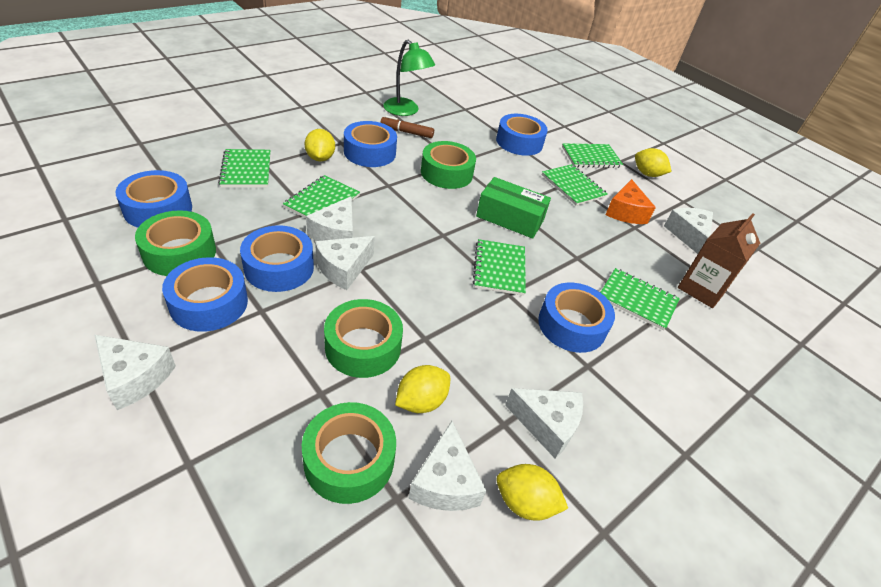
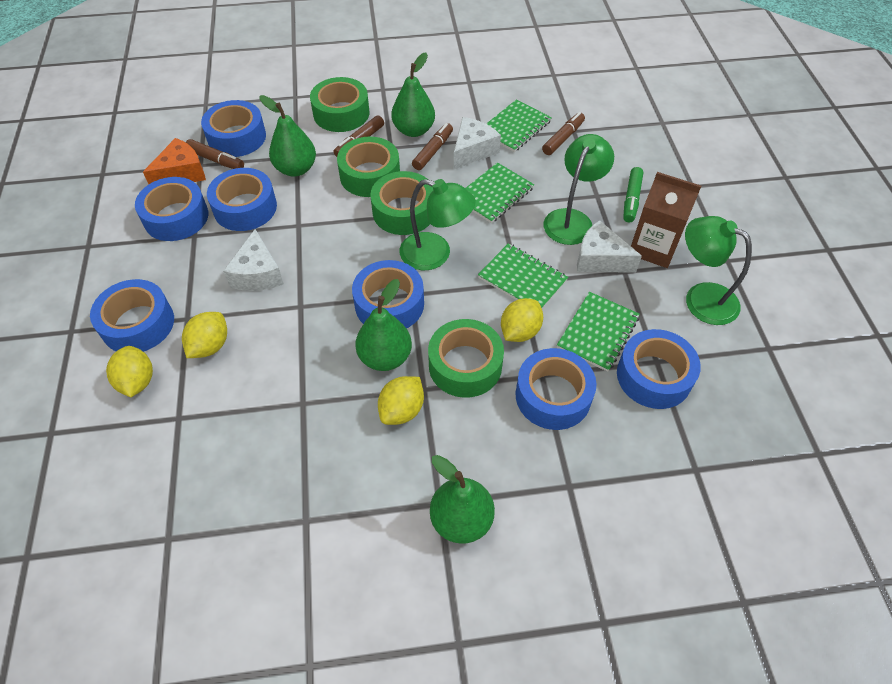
blue tape: 6 -> 7
brown marker: 1 -> 4
green box: 1 -> 0
green lamp: 1 -> 3
green marker: 0 -> 1
green notebook: 6 -> 4
green pear: 0 -> 4
white cheese: 6 -> 3

